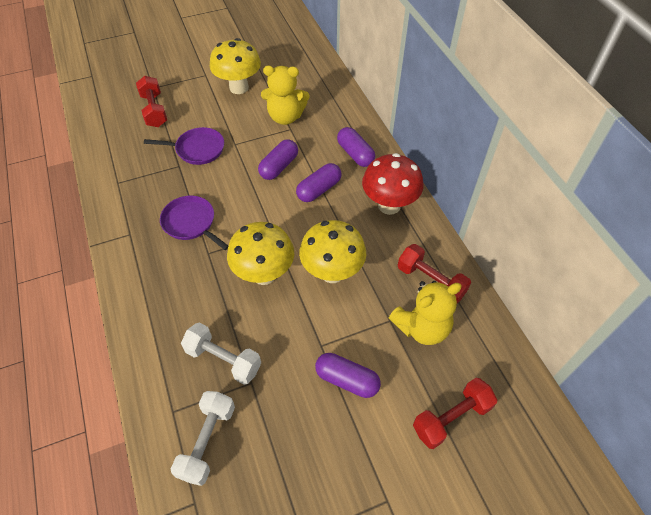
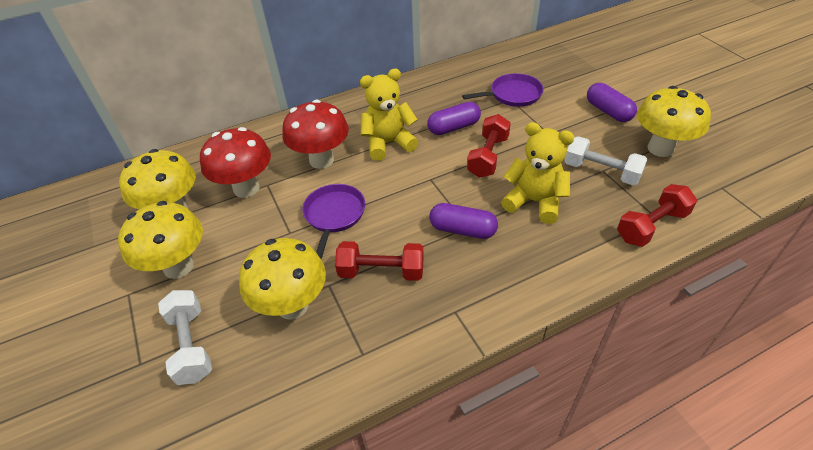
purple capsule: 4 -> 3
red mushroom: 1 -> 2
yellow mushroom: 3 -> 4

